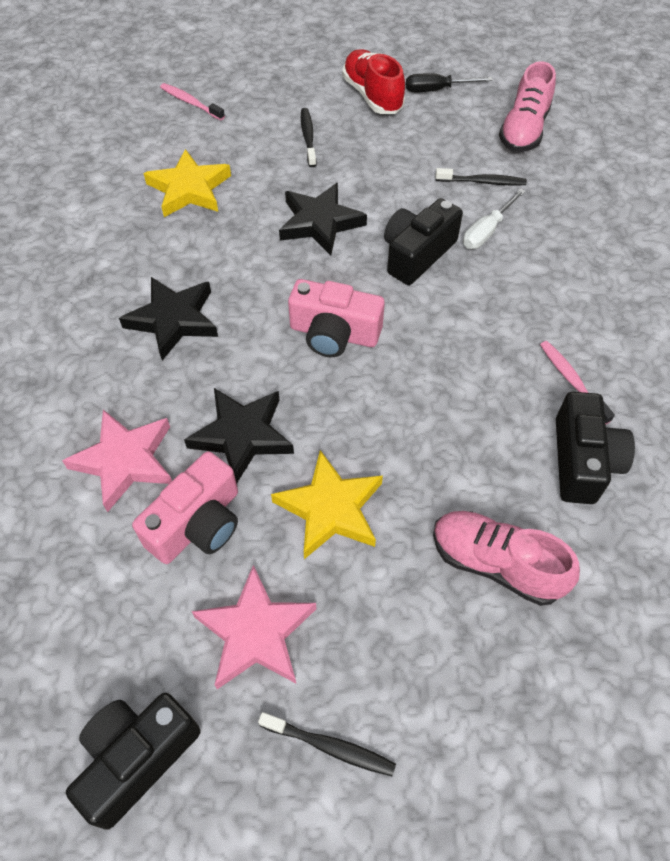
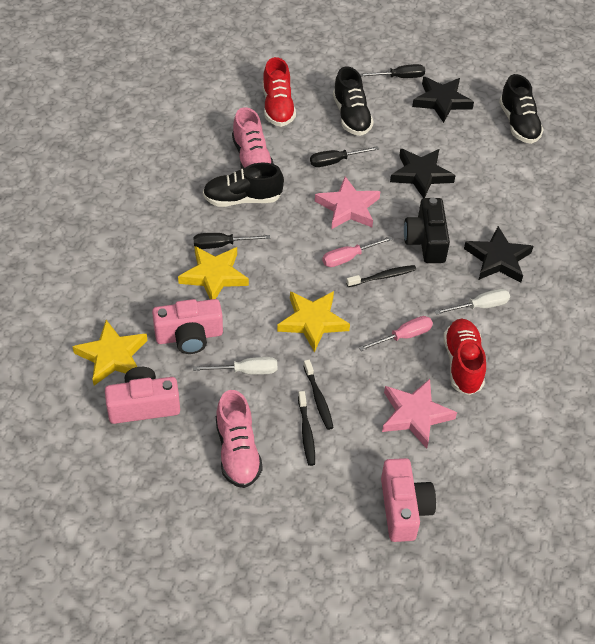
black camera: 3 -> 1
black screwdriver: 1 -> 3
black shoe: 0 -> 3
pink camera: 2 -> 3
pink screwdriver: 0 -> 2
pink toothbrush: 2 -> 0
red shoe: 1 -> 2
white screwdriver: 1 -> 2
yellow star: 2 -> 3

